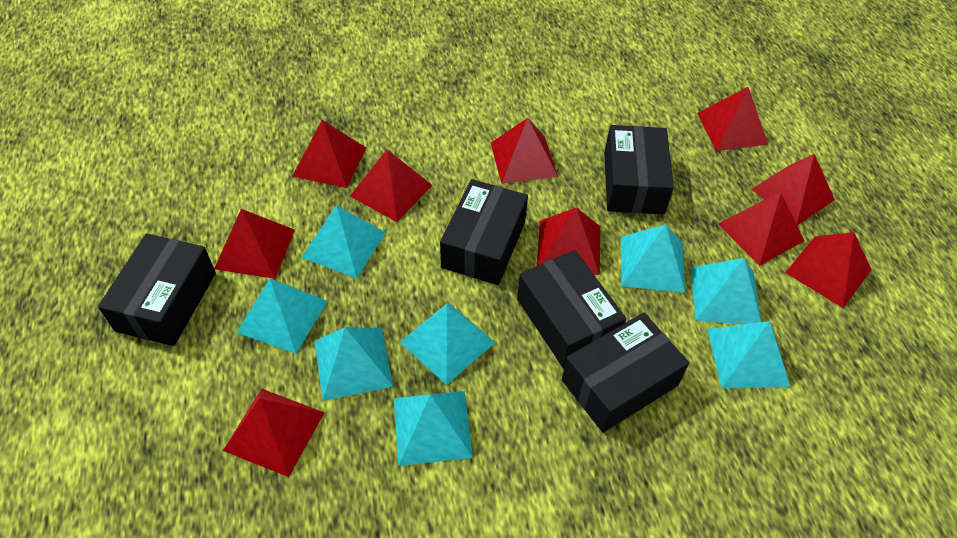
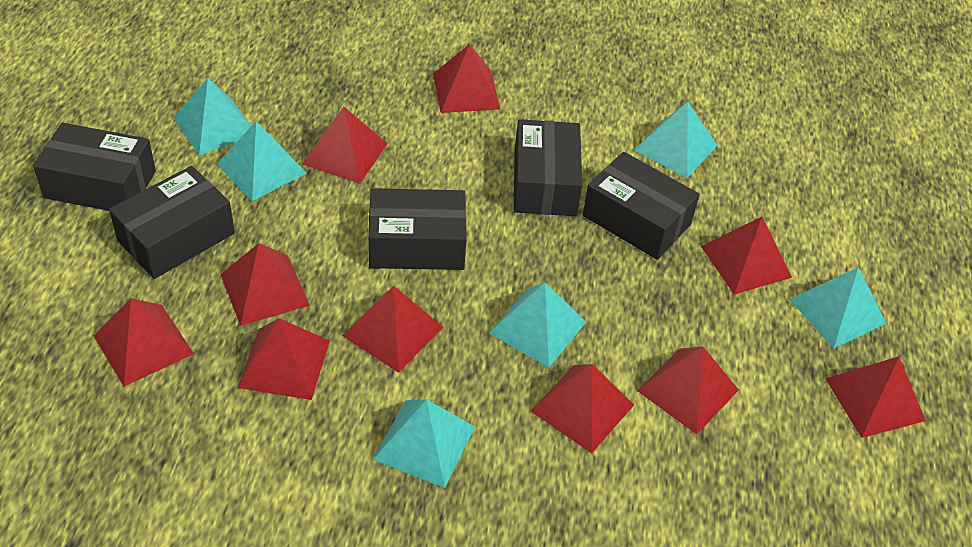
turquoise pyramid: 8 -> 6

